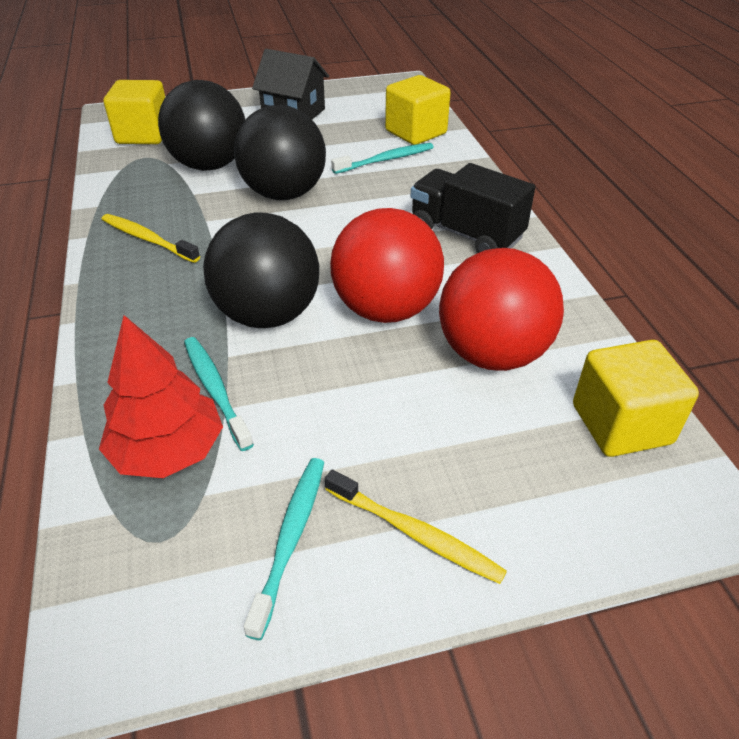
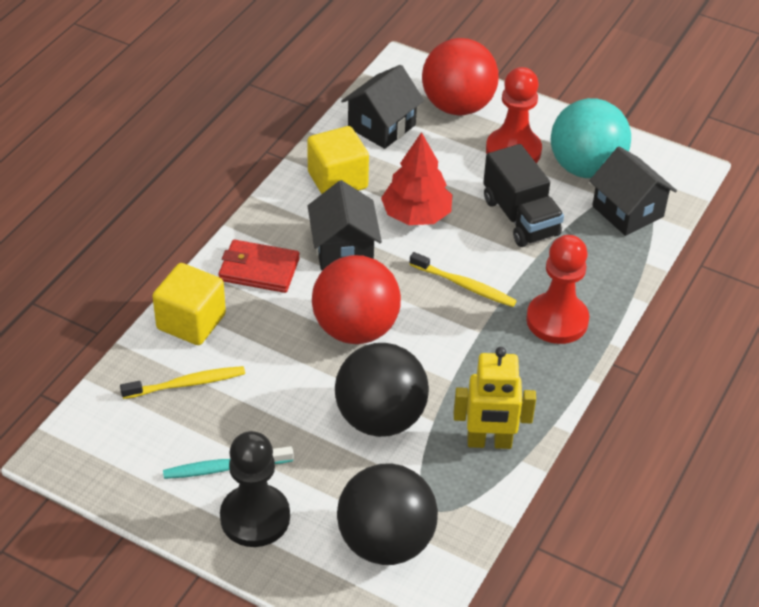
black ball: 3 -> 2
black house: 1 -> 3
black pawn: 0 -> 1
red pawn: 0 -> 2
red wallet: 0 -> 1
turquoise ball: 0 -> 1
turquoise toothbrush: 3 -> 1
yellow cube: 3 -> 2
yellow robot: 0 -> 1

